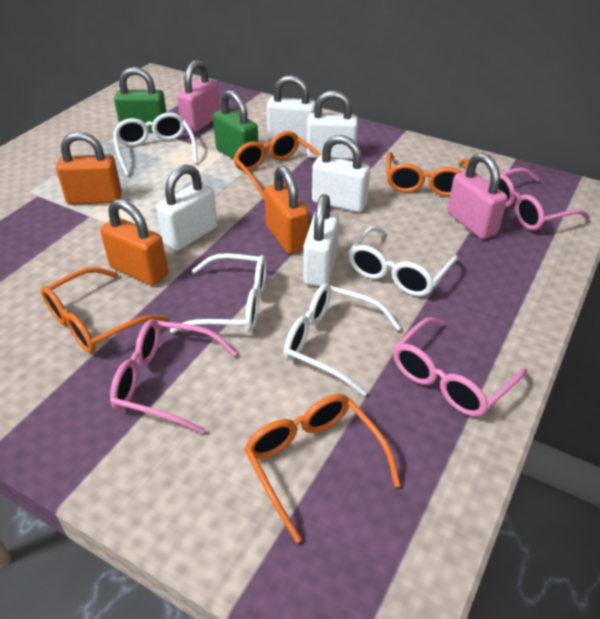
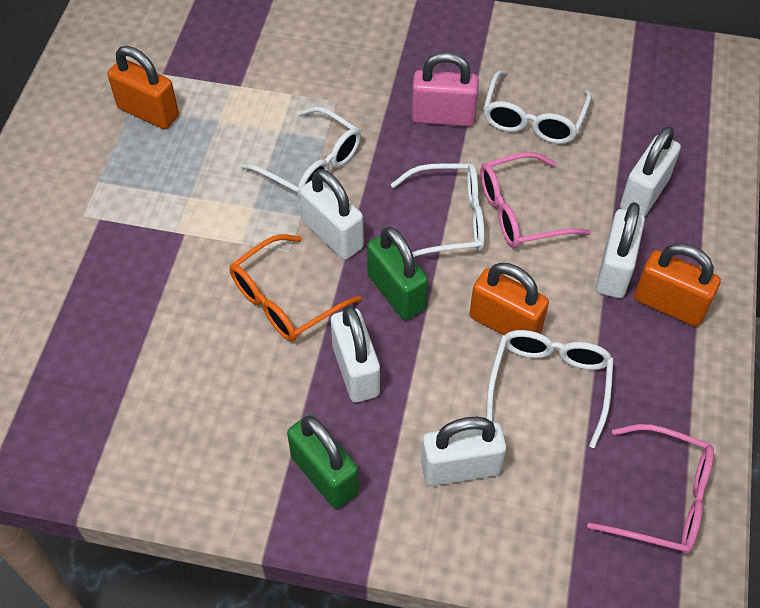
orange glasses: 4 -> 1
pink glasses: 3 -> 2
pink padlock: 2 -> 1

